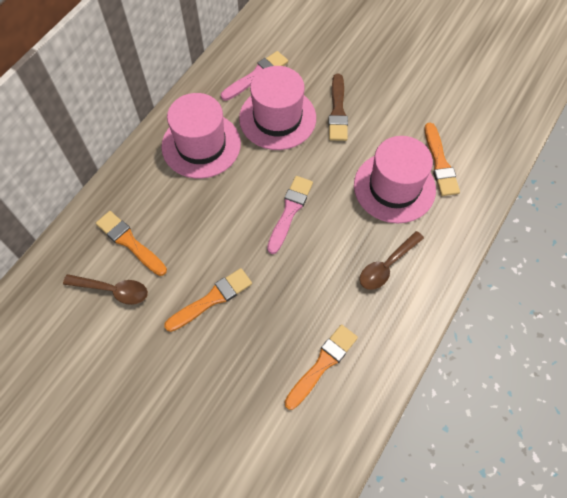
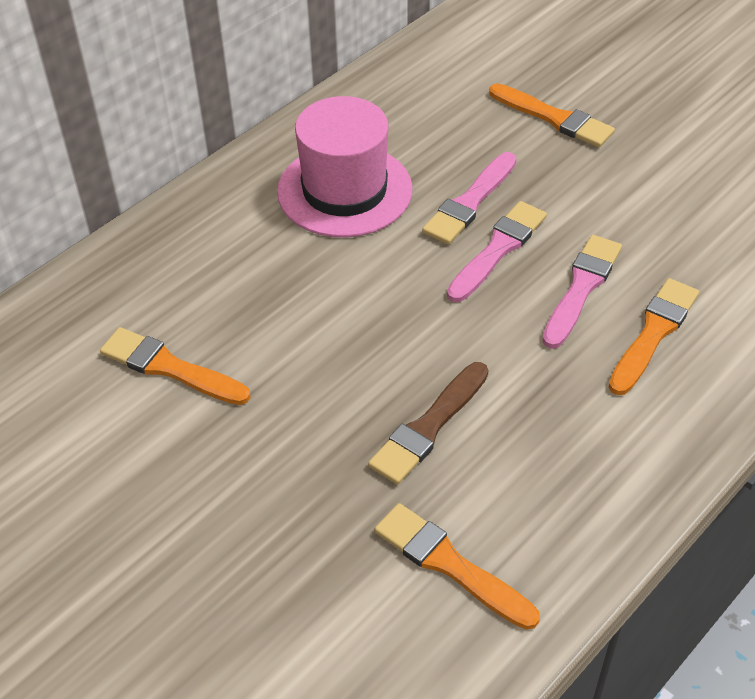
brown spoon: 2 -> 0
pink brush: 2 -> 3
pink hat: 3 -> 1

